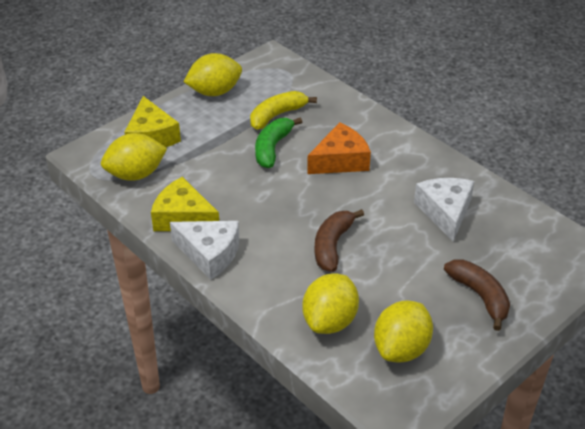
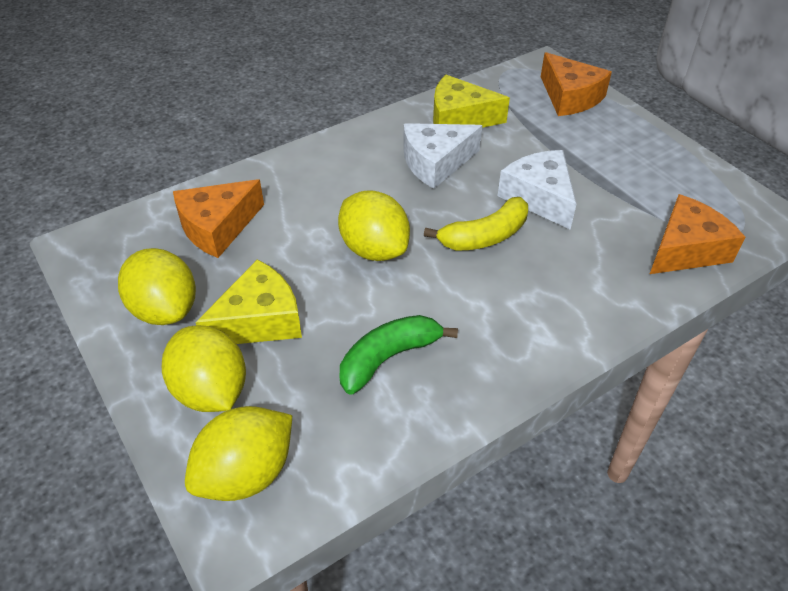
brown banana: 2 -> 0
orange cheese: 1 -> 3

